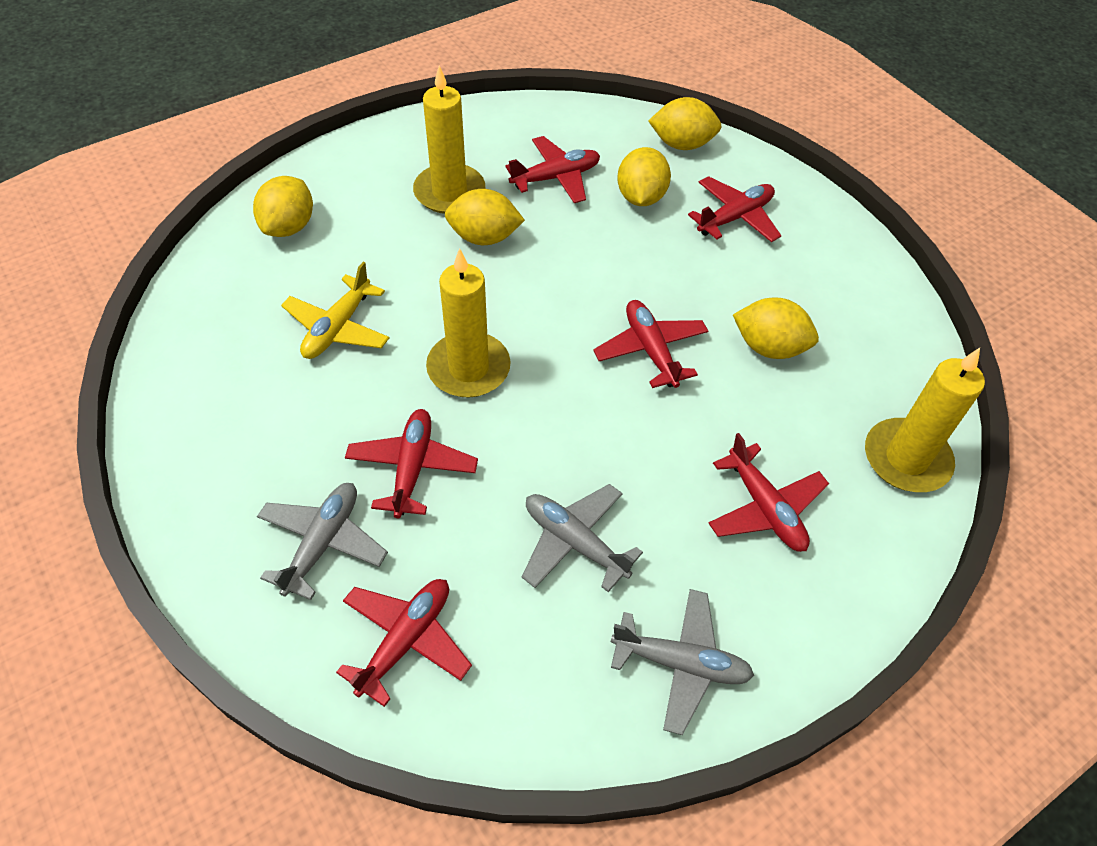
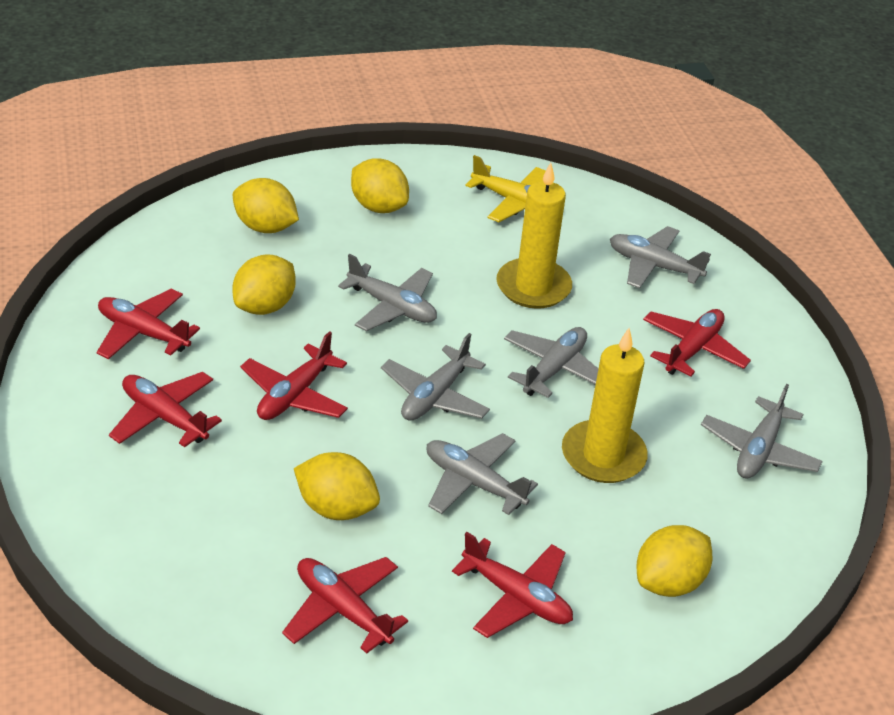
grey plane: 3 -> 6
yellow candle: 3 -> 2

